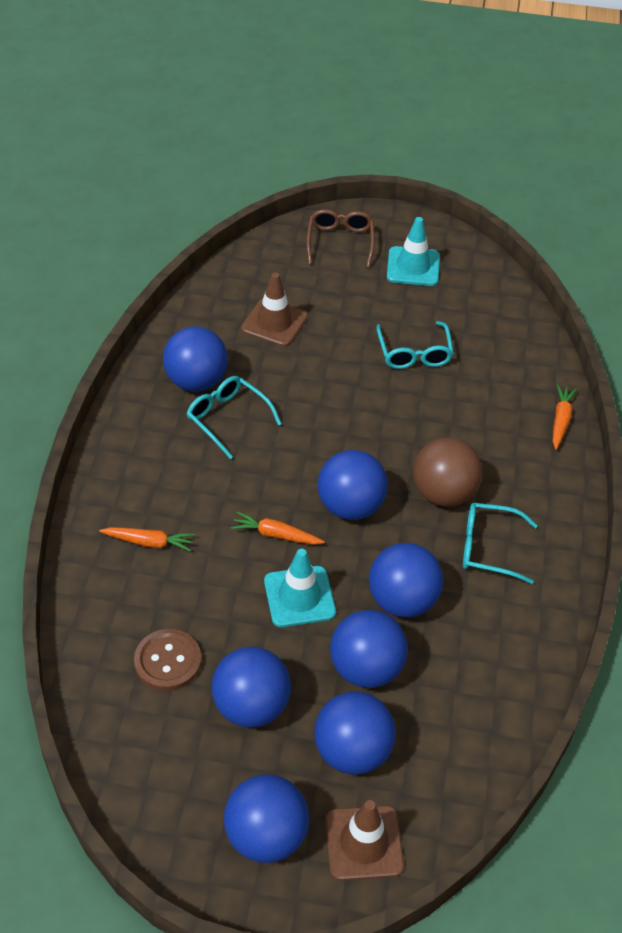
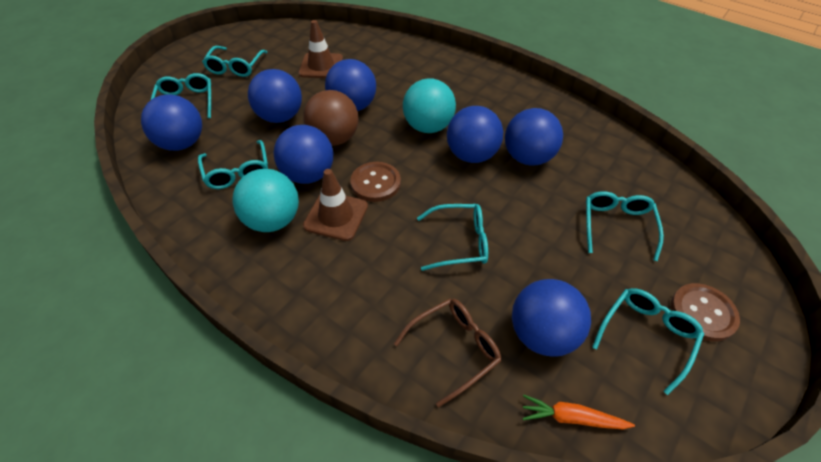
brown button: 1 -> 2
orange carrot: 3 -> 1
turquoise ball: 0 -> 2
turquoise glasses: 3 -> 6
turquoise traffic cone: 2 -> 0

